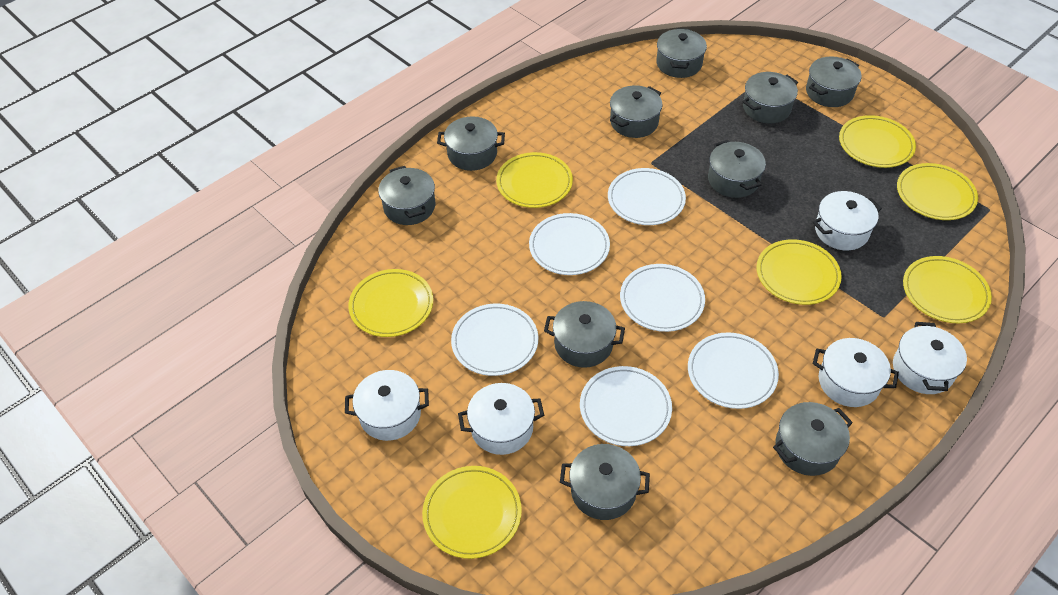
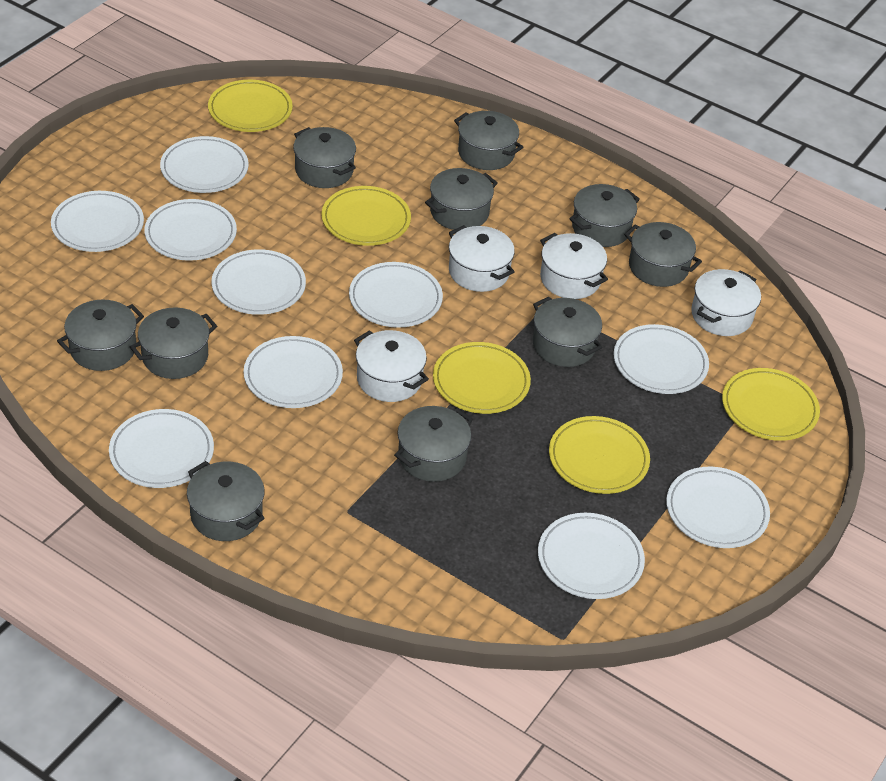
white plate: 6 -> 10
white pot: 5 -> 4
yellow plate: 7 -> 5

